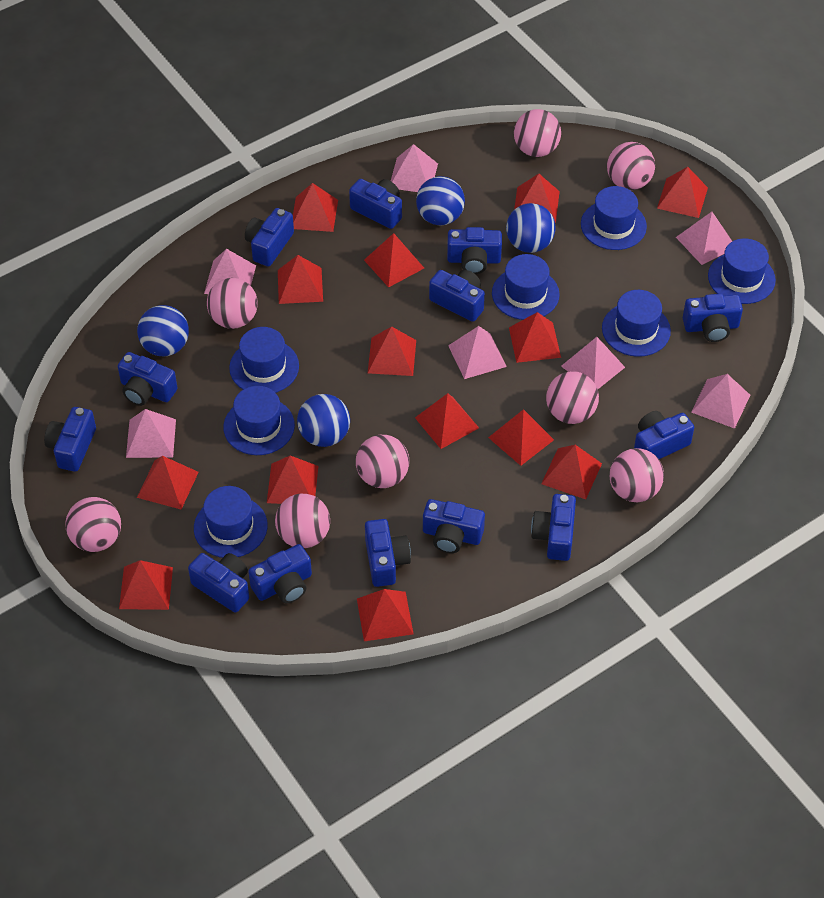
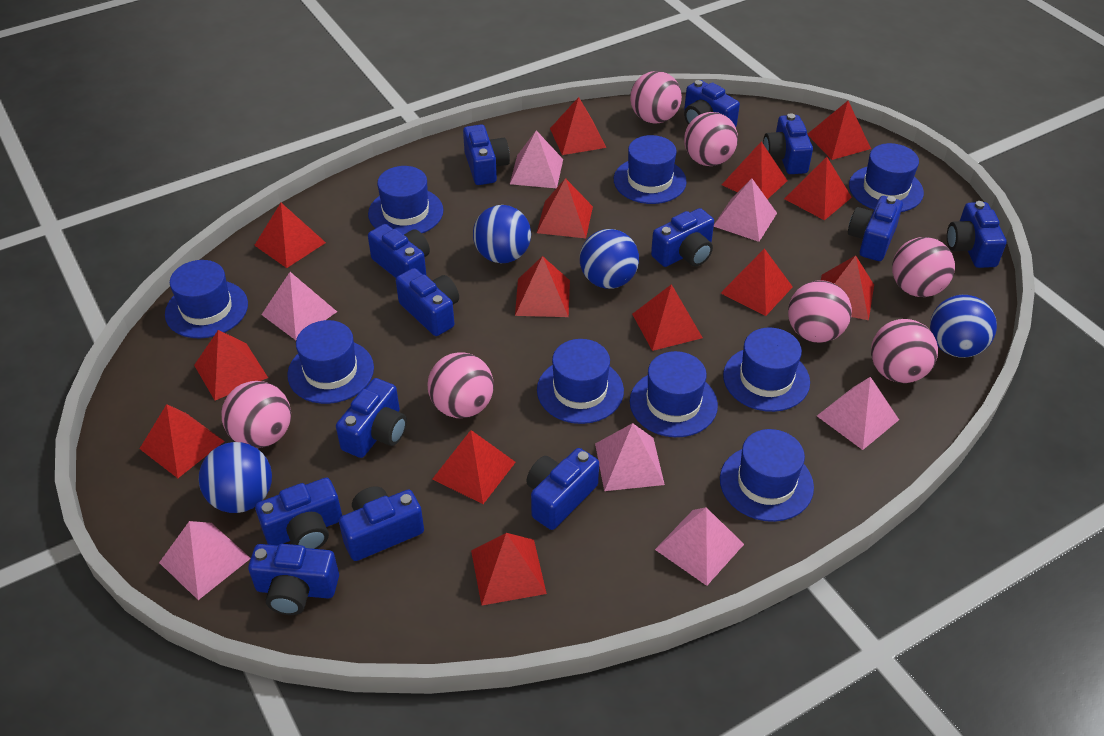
blue hat: 7 -> 9
pink ball: 8 -> 7

